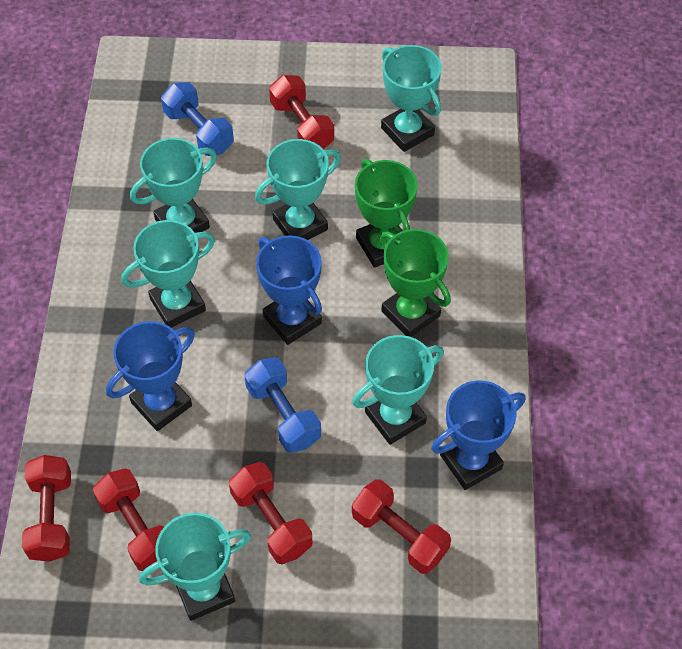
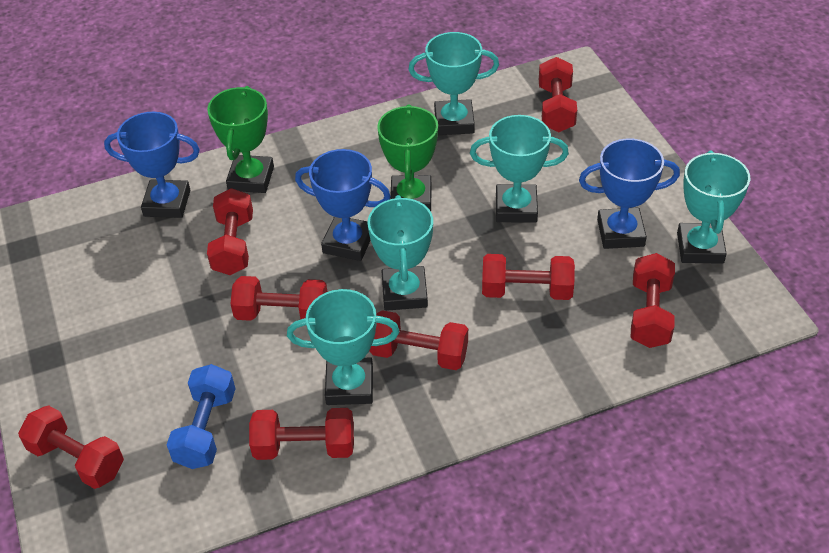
blue dumbbell: 2 -> 1
red dumbbell: 5 -> 8
turquoise trophy: 6 -> 5

